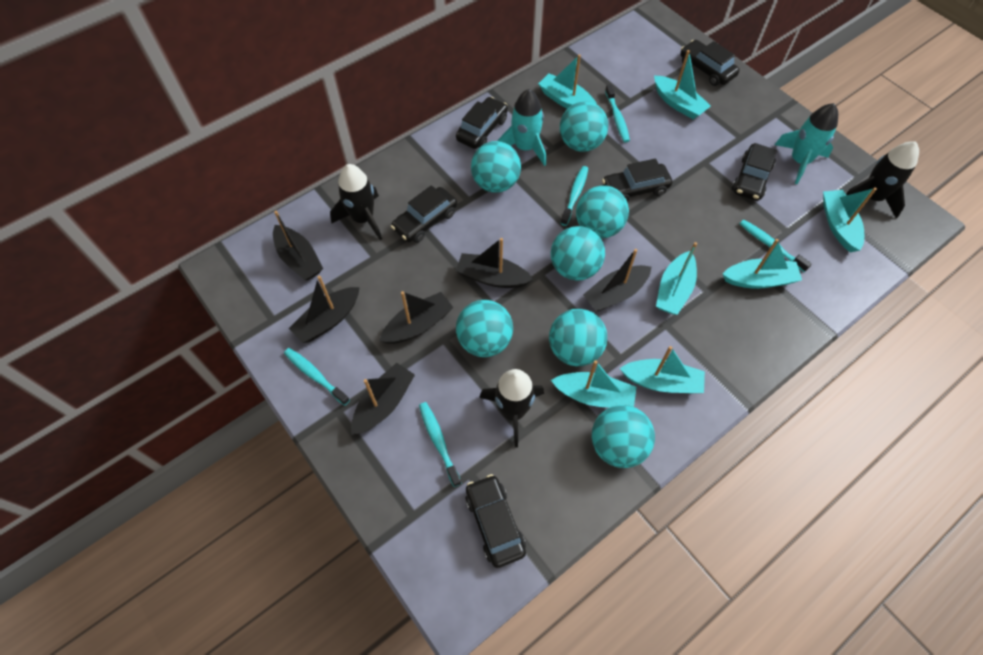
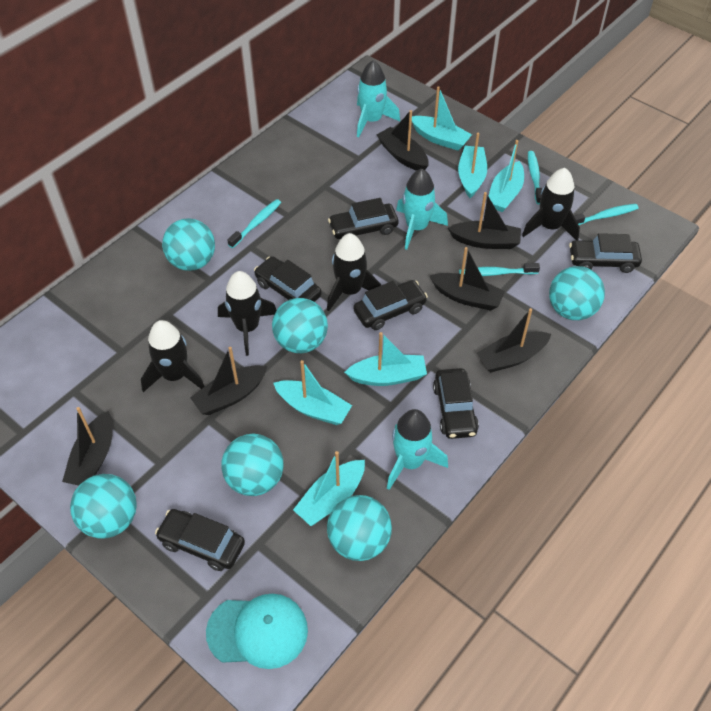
black rocket: 3 -> 4
turquoise ball: 7 -> 6
turquoise boat: 7 -> 6
turquoise cap: 0 -> 1
turquoise rocket: 2 -> 3
turquoise toothbrush: 5 -> 4

